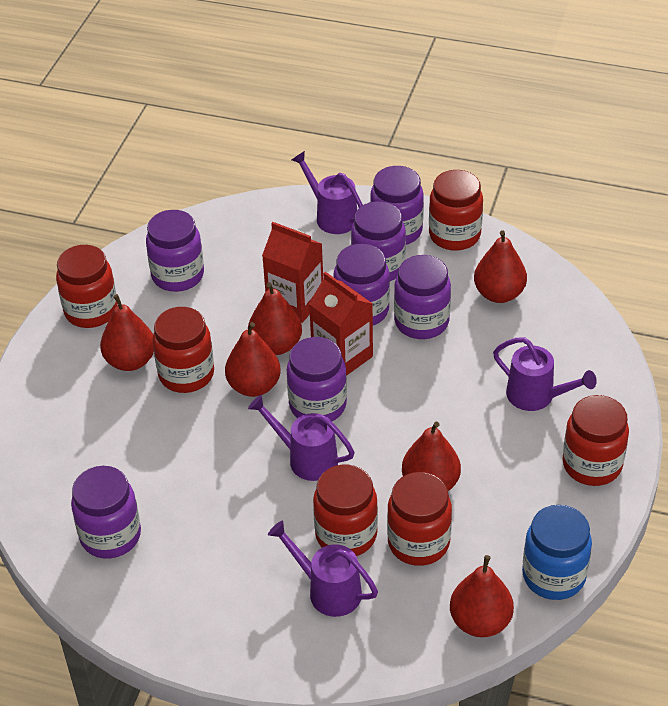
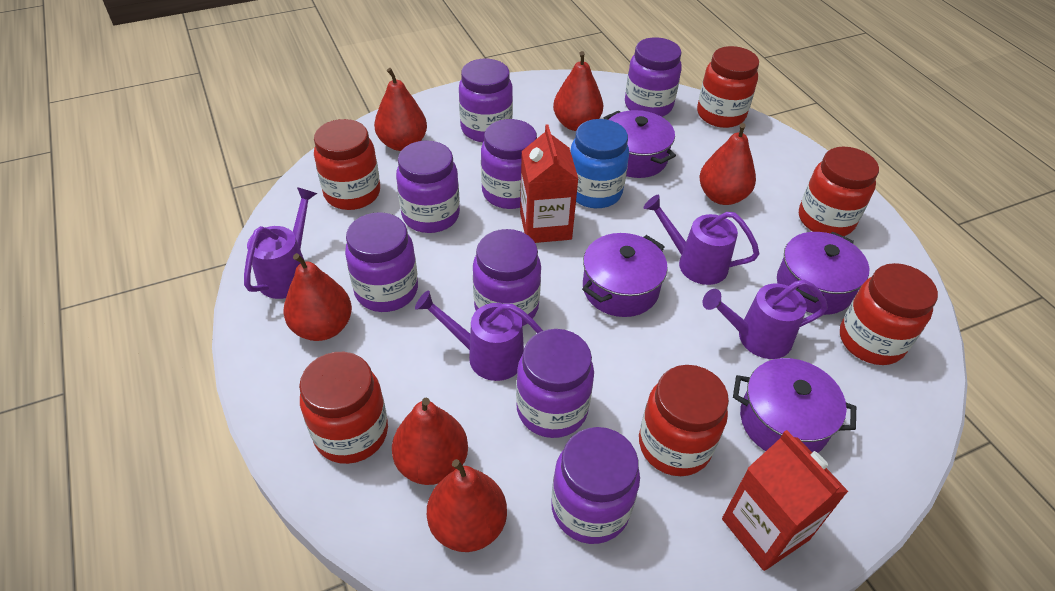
purple jar: 7 -> 8
purple pot: 0 -> 4

